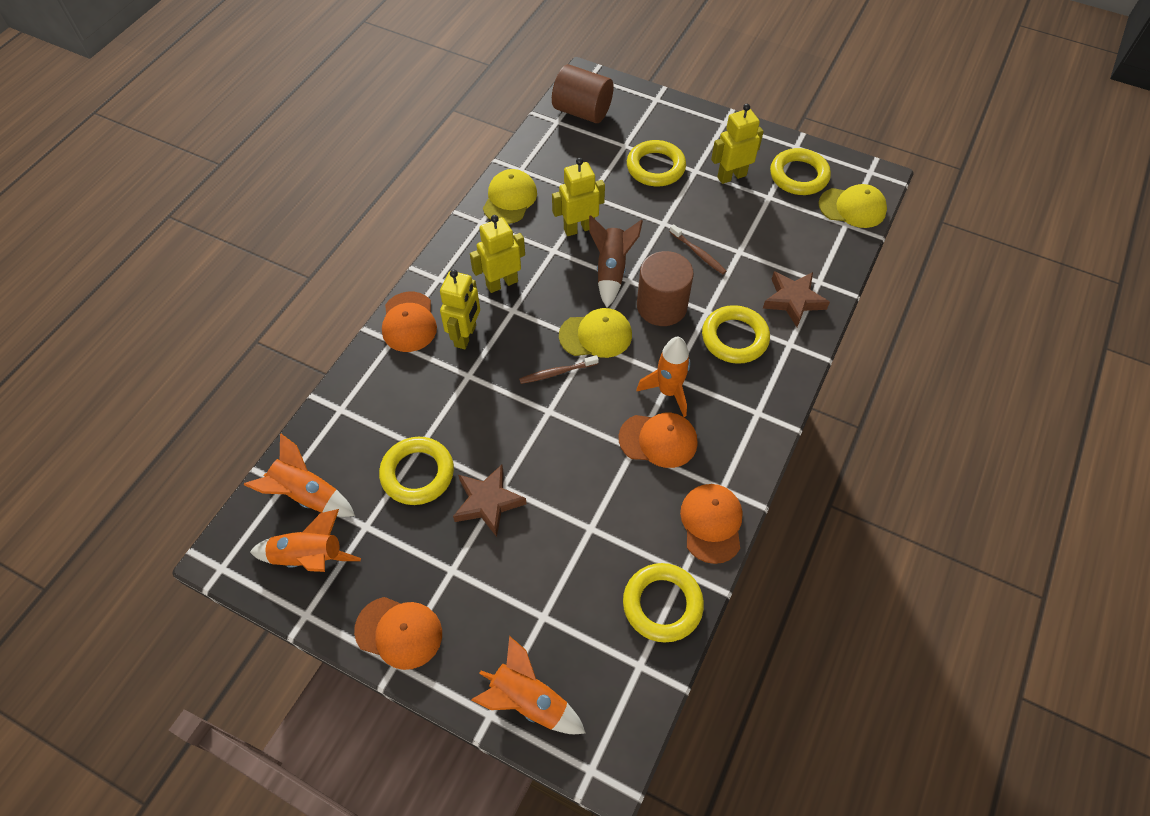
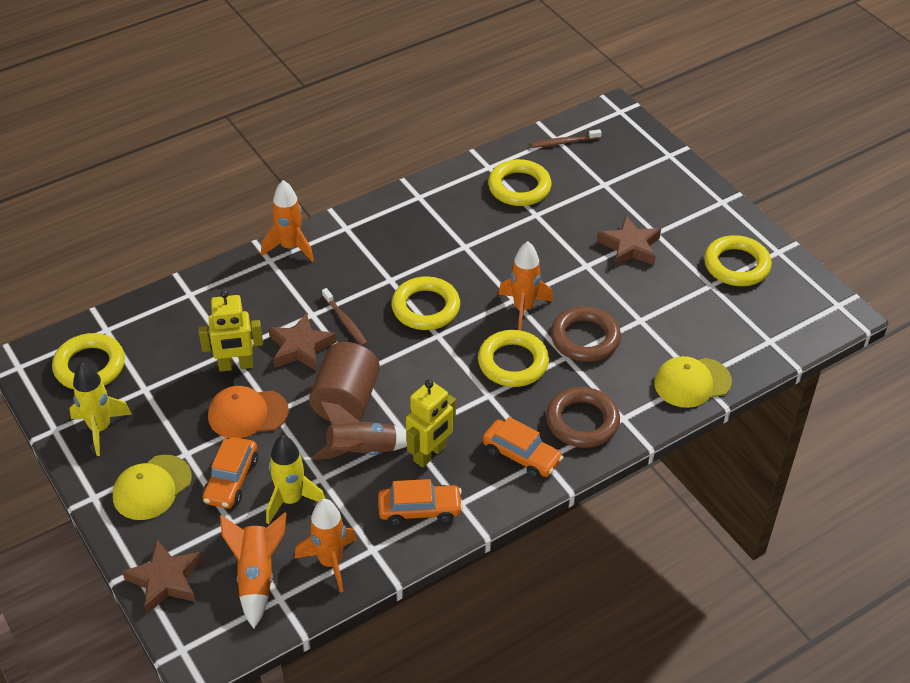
brown cylinder: 2 -> 1
brown ring: 0 -> 2
brown star: 2 -> 3
orange cap: 4 -> 1
orange car: 0 -> 3
yellow cap: 3 -> 2
yellow robot: 4 -> 2
yellow rocket: 0 -> 2

